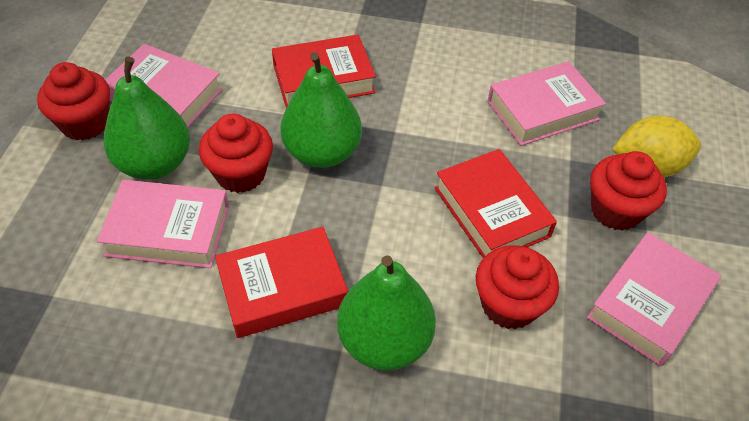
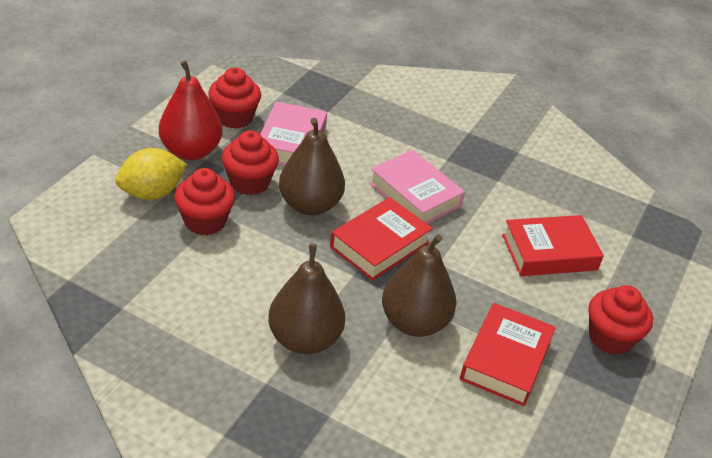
brown pear: 0 -> 3
green pear: 3 -> 0
pink book: 4 -> 2
red pear: 0 -> 1

